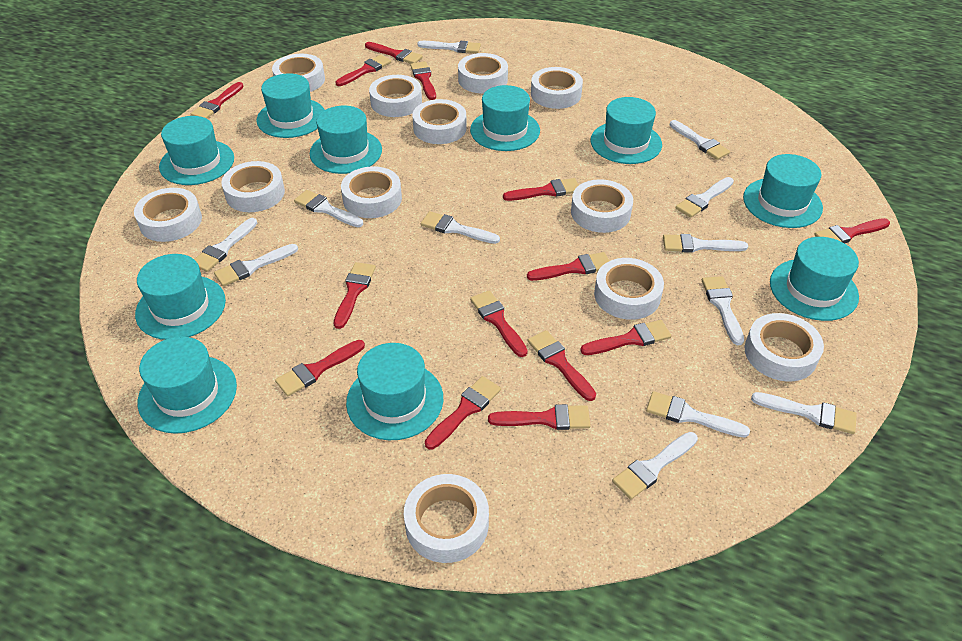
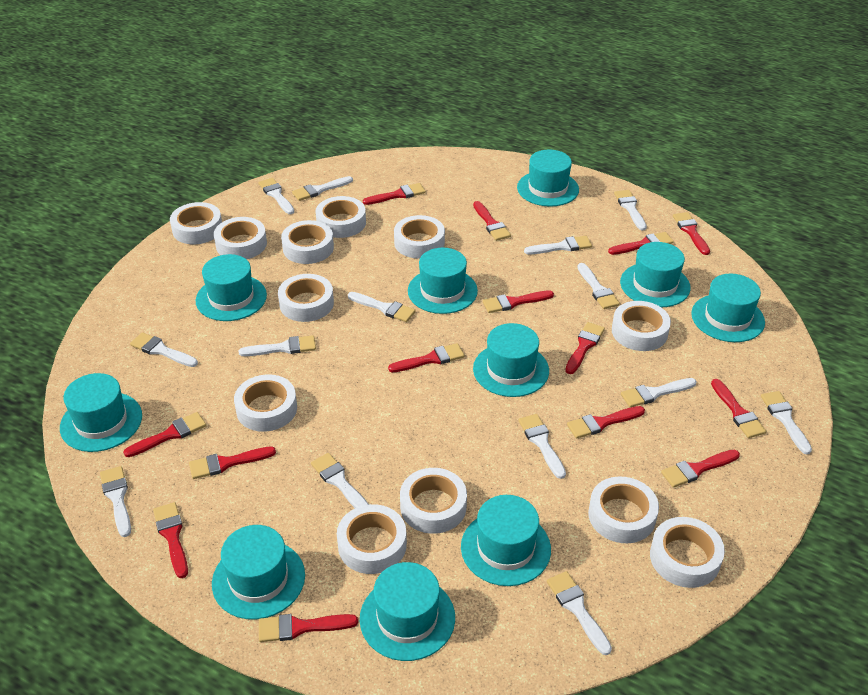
white brush: 12 -> 14

